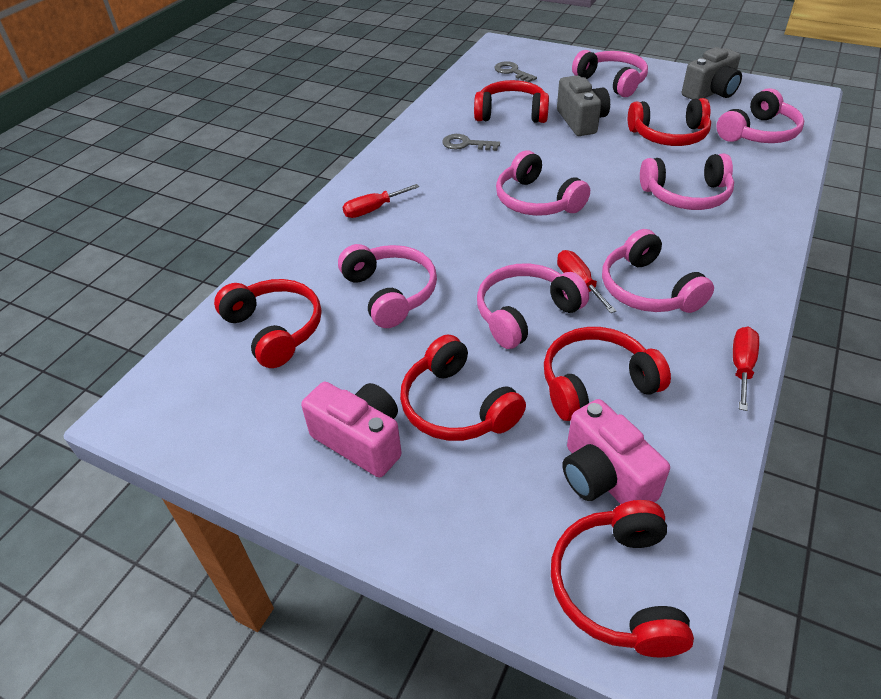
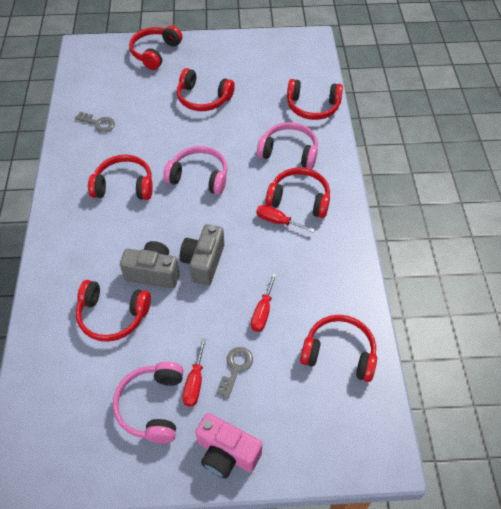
pink camera: 2 -> 1
pink headphones: 7 -> 3
red headphones: 6 -> 7

